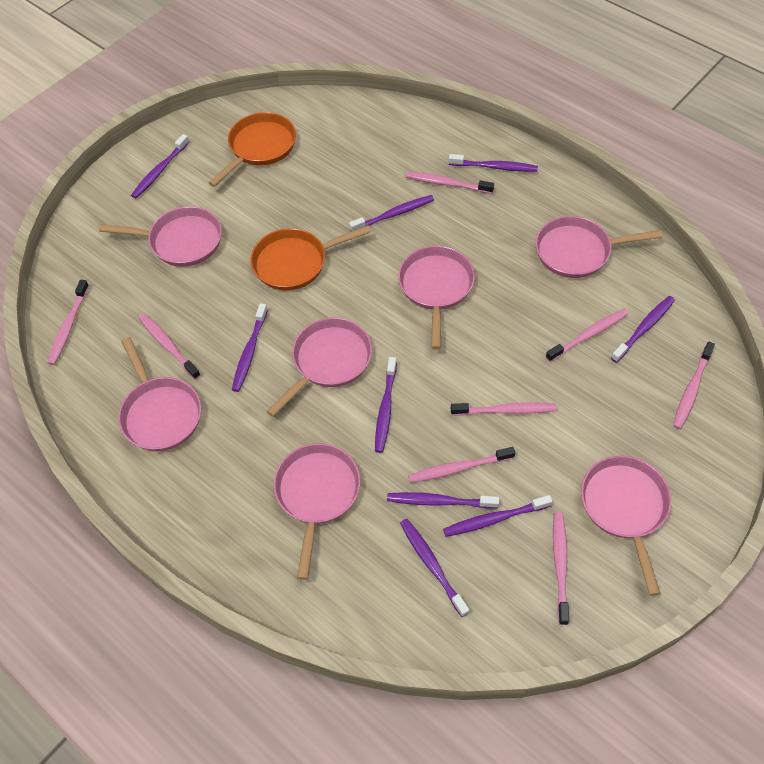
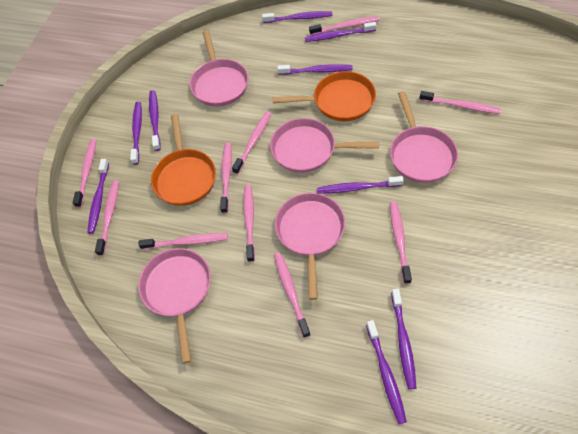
pink pan: 7 -> 5
pink toothbrush: 8 -> 10

